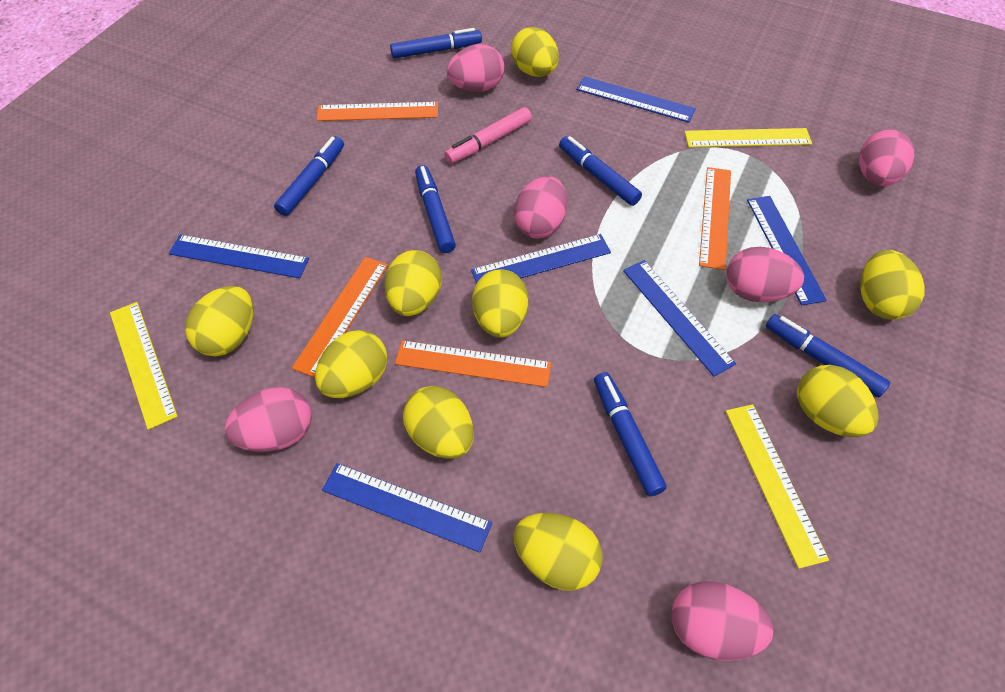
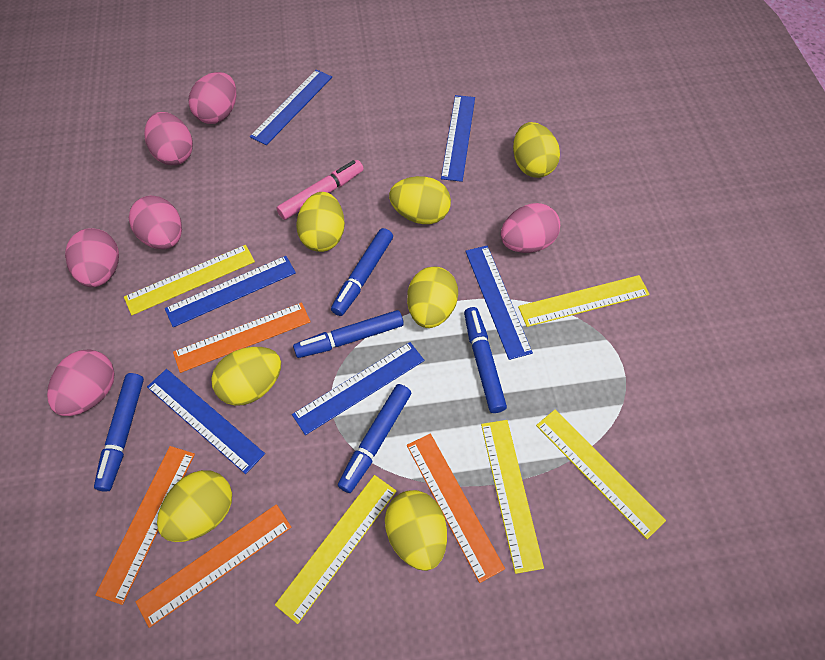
blue marker: 6 -> 5
yellow egg: 9 -> 7
yellow ruler: 3 -> 5

